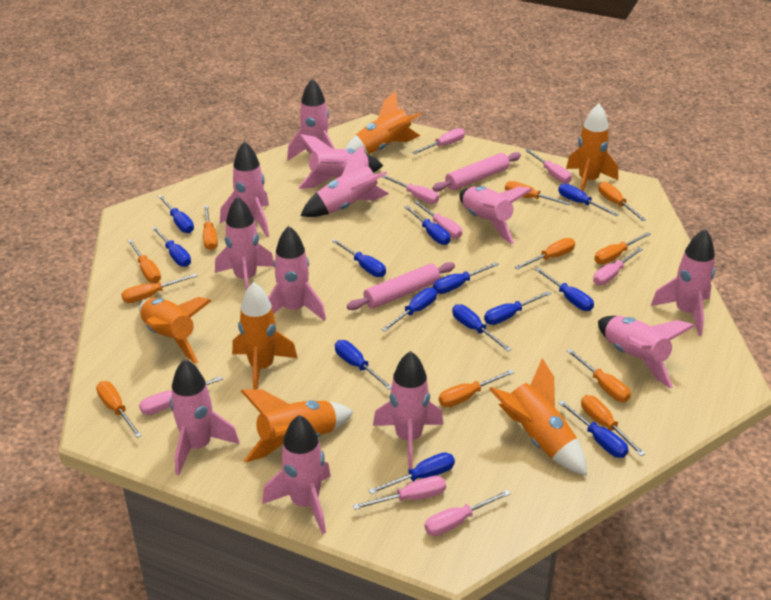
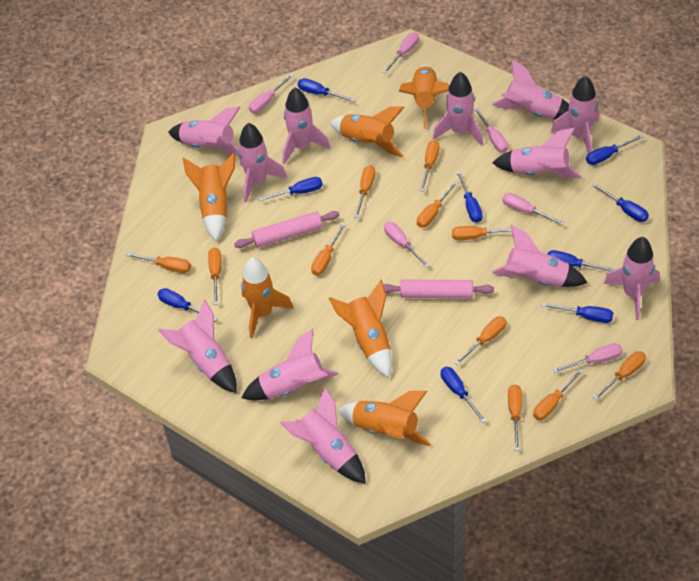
blue screwdriver: 13 -> 9
pink screwdriver: 8 -> 6

